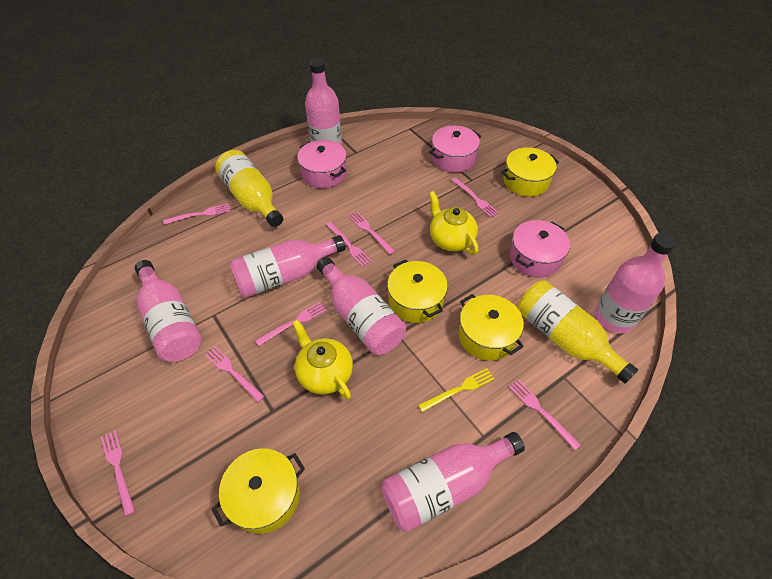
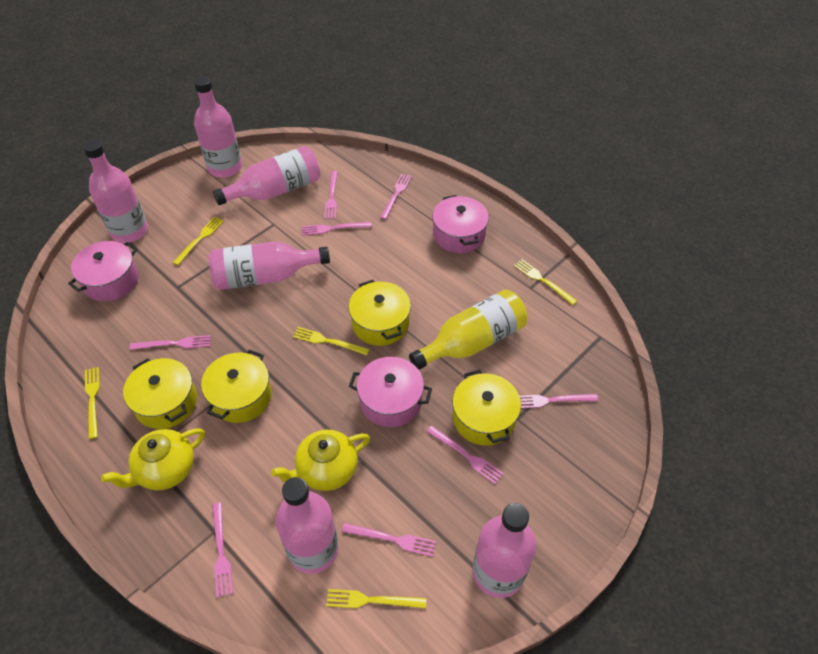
yellow bottle: 2 -> 1
yellow fork: 1 -> 5

